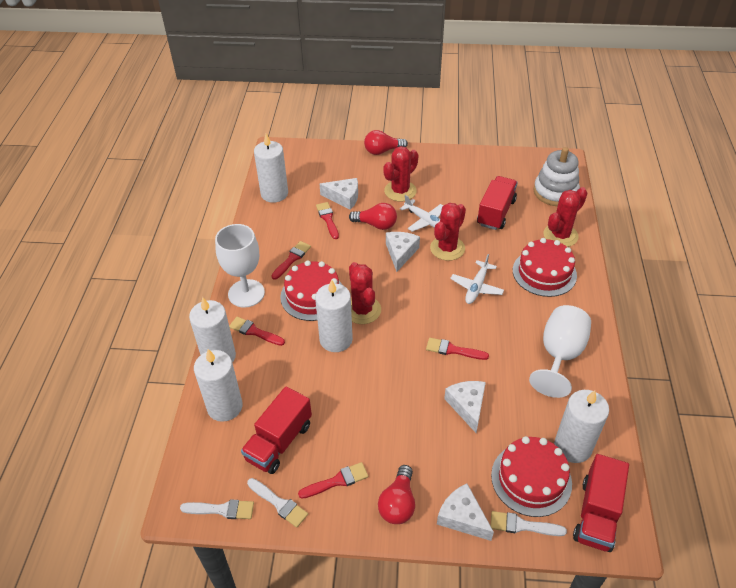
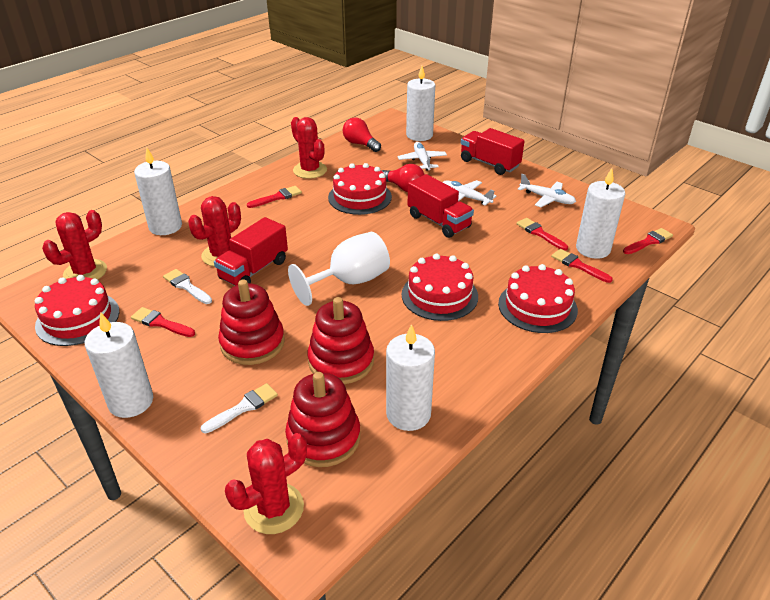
red cake: 3 -> 4
red light bulb: 3 -> 2
red stacking toy: 0 -> 3
white brush: 3 -> 2
white cheese: 4 -> 0
white goblet: 2 -> 1
white plane: 2 -> 3
white stacking toy: 1 -> 0

